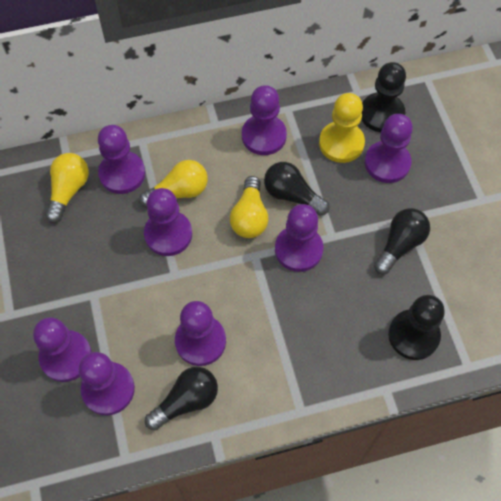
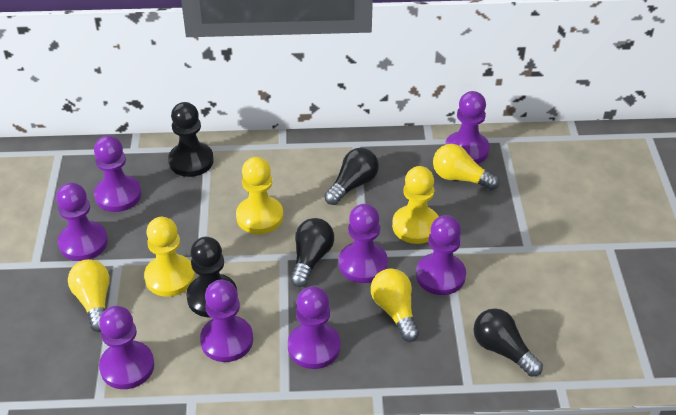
yellow pawn: 1 -> 3

